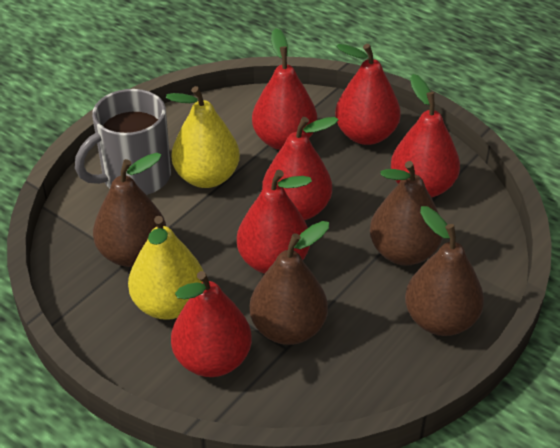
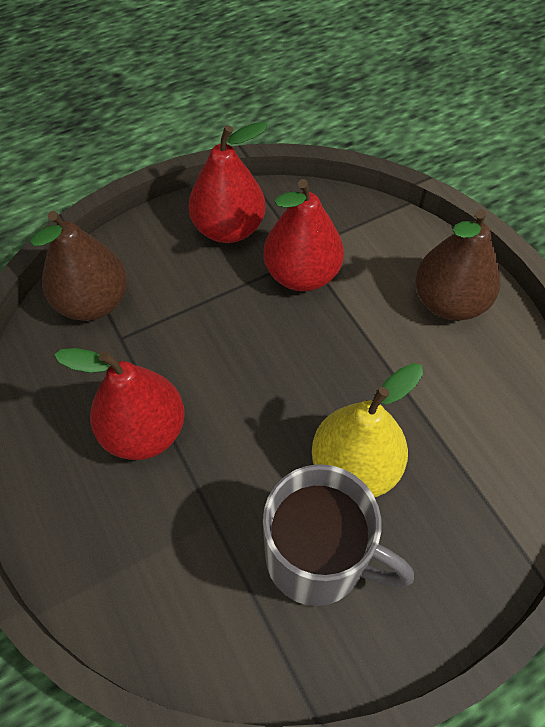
brown pear: 4 -> 2
red pear: 6 -> 3
yellow pear: 2 -> 1

